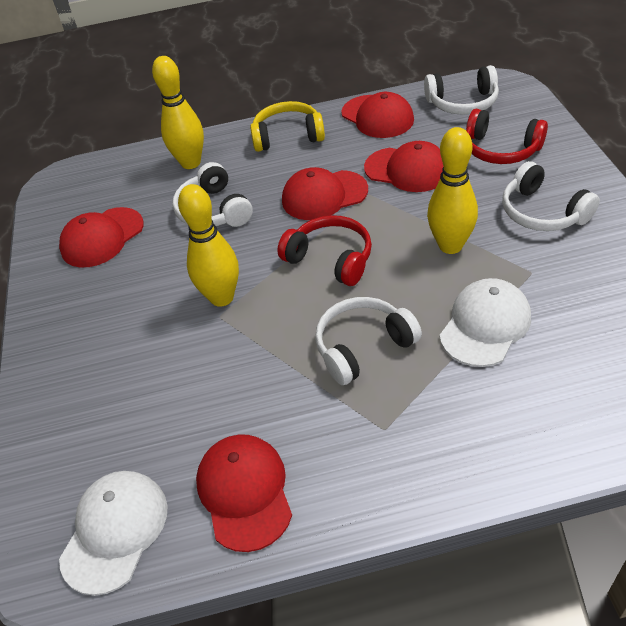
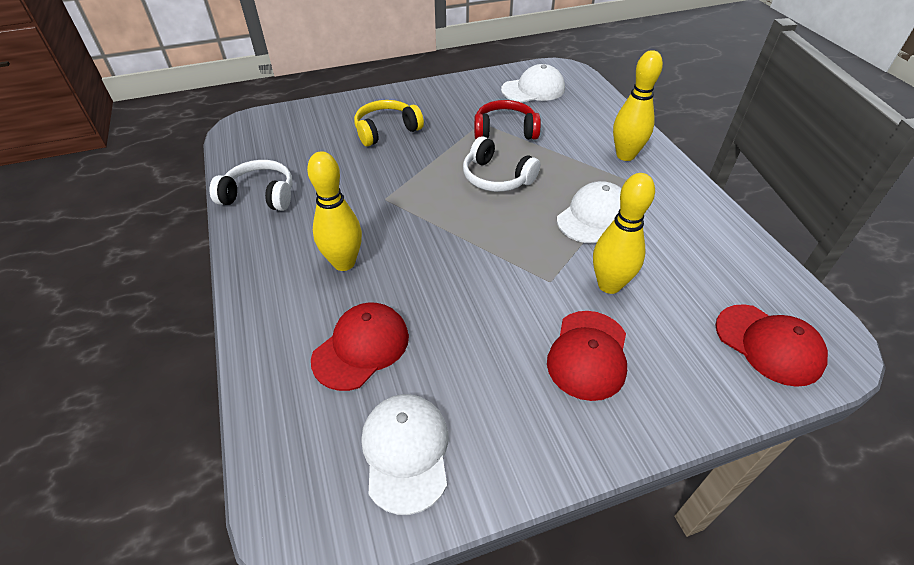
red cap: 5 -> 3
red headphones: 2 -> 1
white cap: 2 -> 3
white headphones: 4 -> 2

